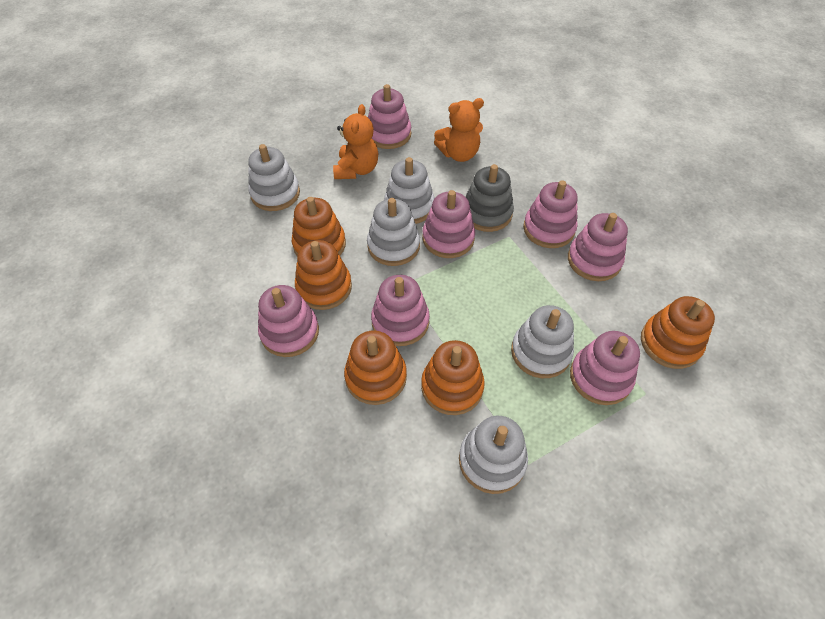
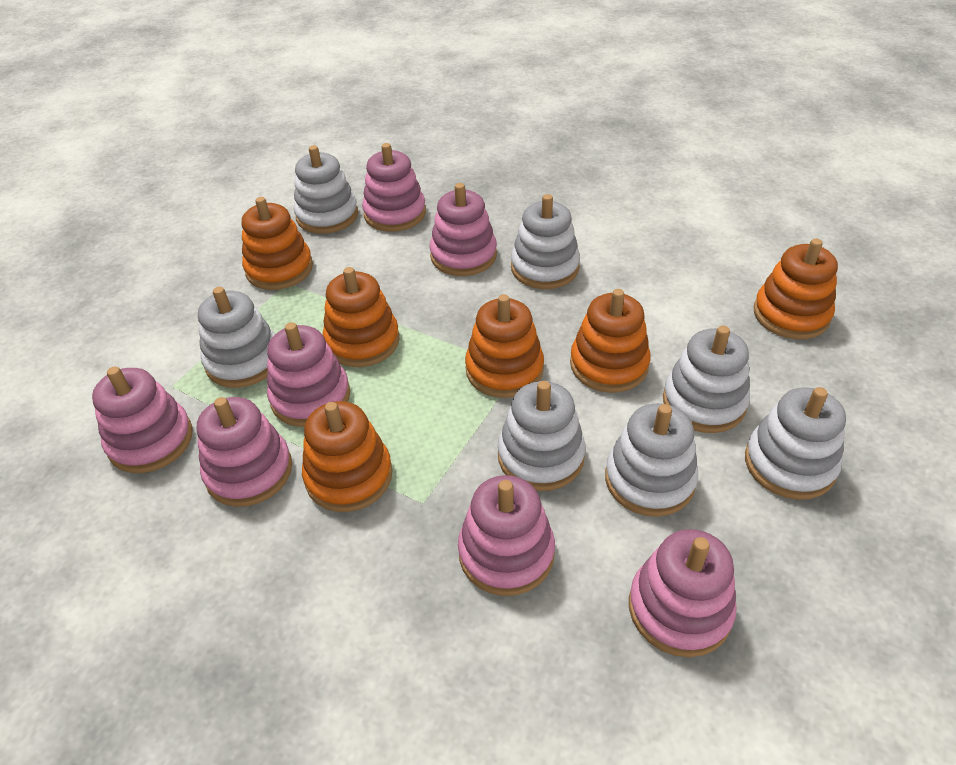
grey stacking toy: 1 -> 0
orange stacking toy: 5 -> 6
orange teddy bear: 2 -> 0
white stacking toy: 5 -> 7

